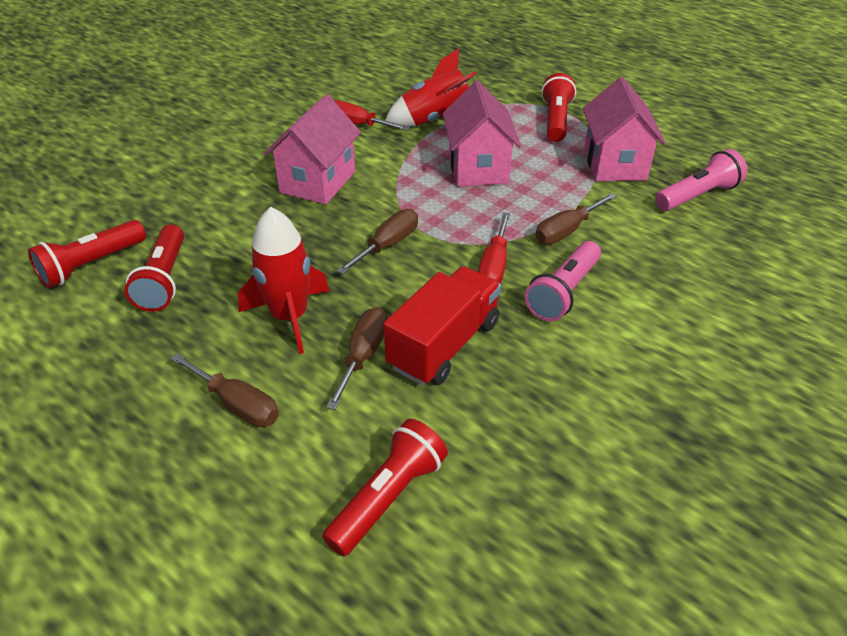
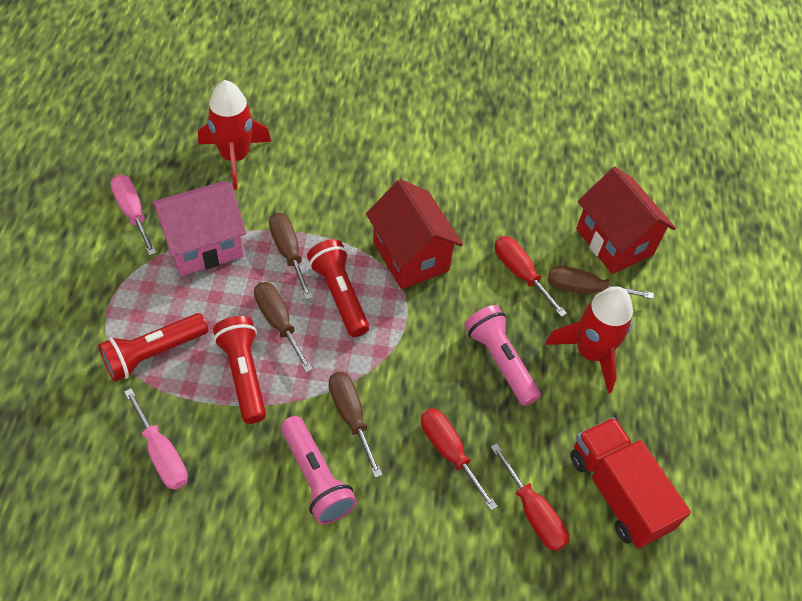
pink house: 3 -> 1
pink screwdriver: 0 -> 2
red flashlight: 4 -> 3
red house: 0 -> 2
red screwdriver: 2 -> 3

